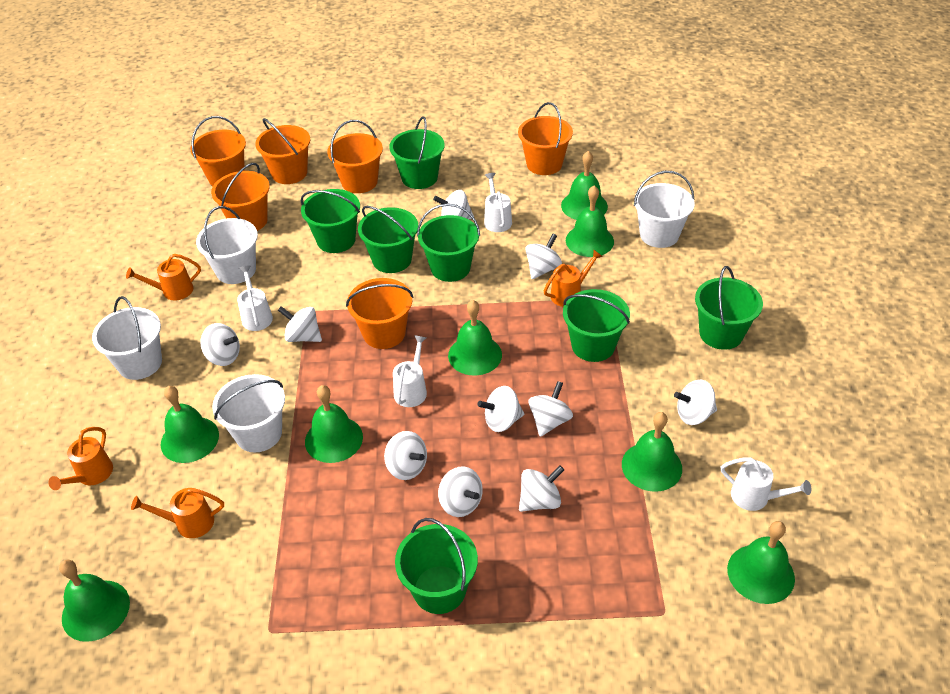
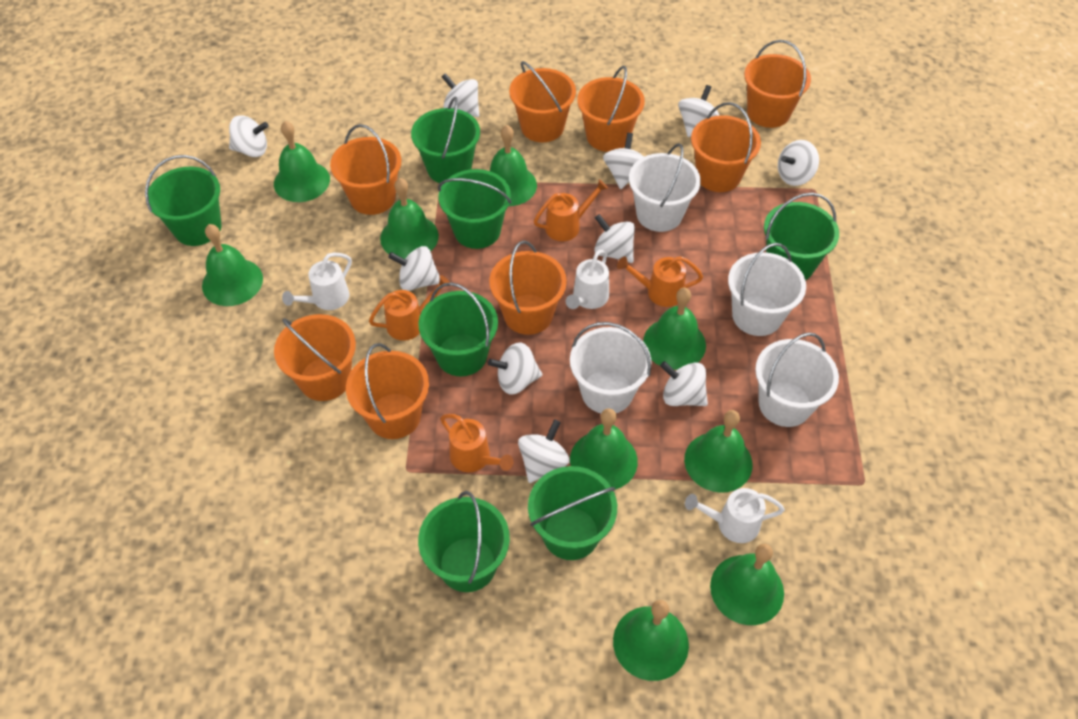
green bell: 8 -> 9
orange bucket: 6 -> 8
white watering can: 4 -> 3

